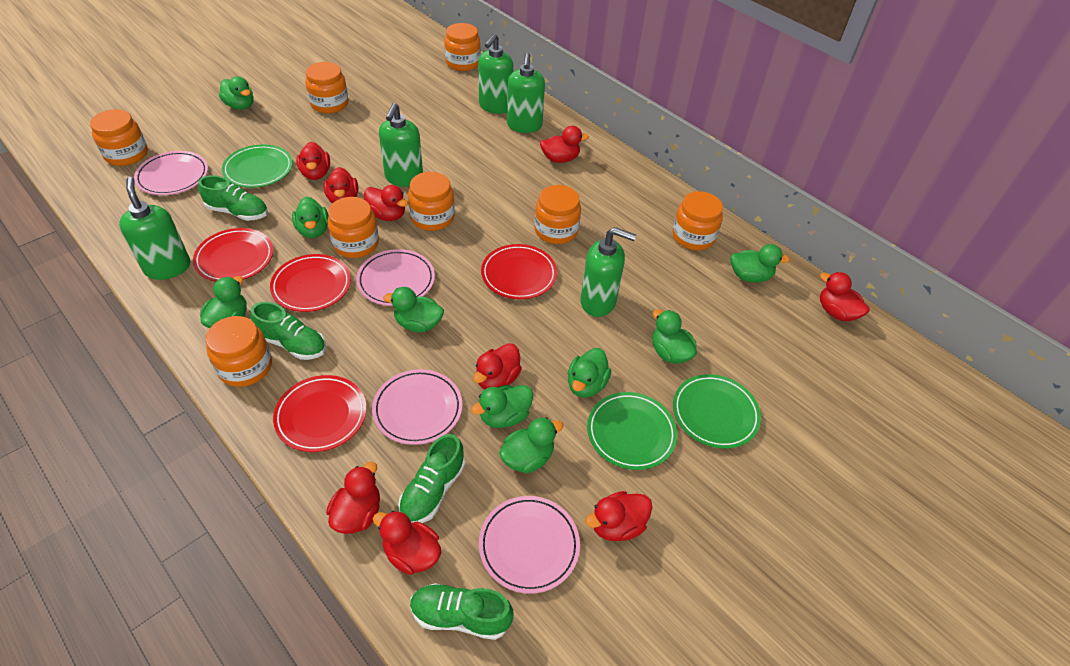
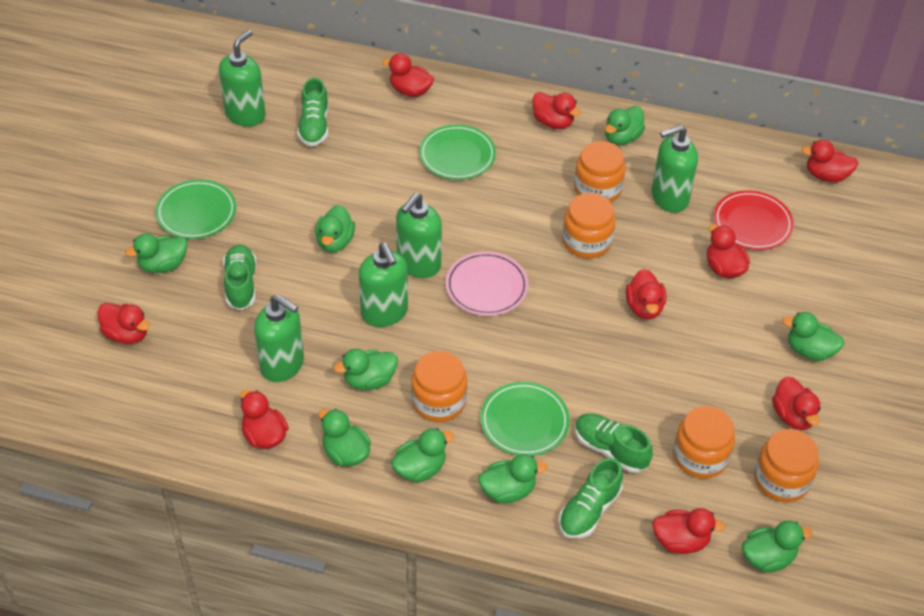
orange jar: 8 -> 5
pink plate: 4 -> 1
red plate: 4 -> 1

